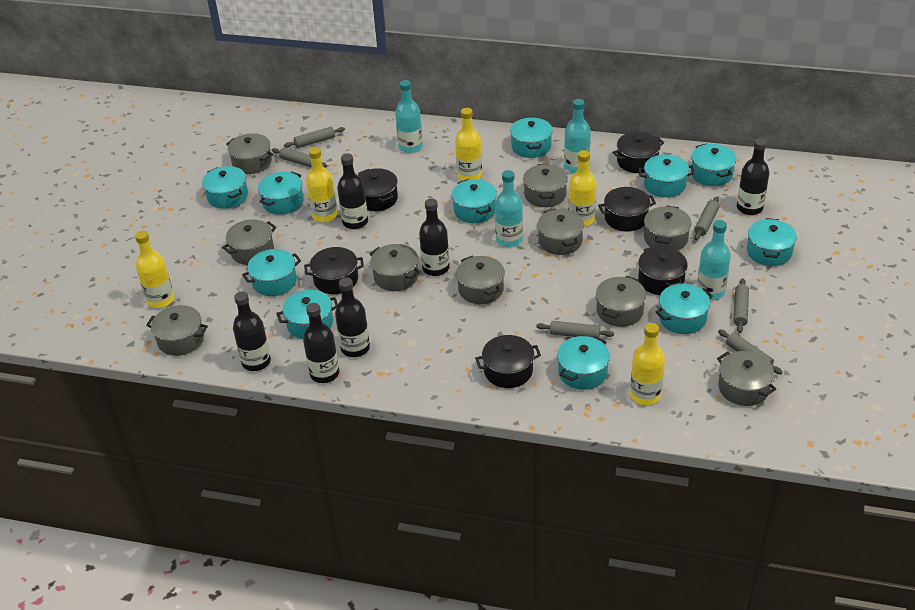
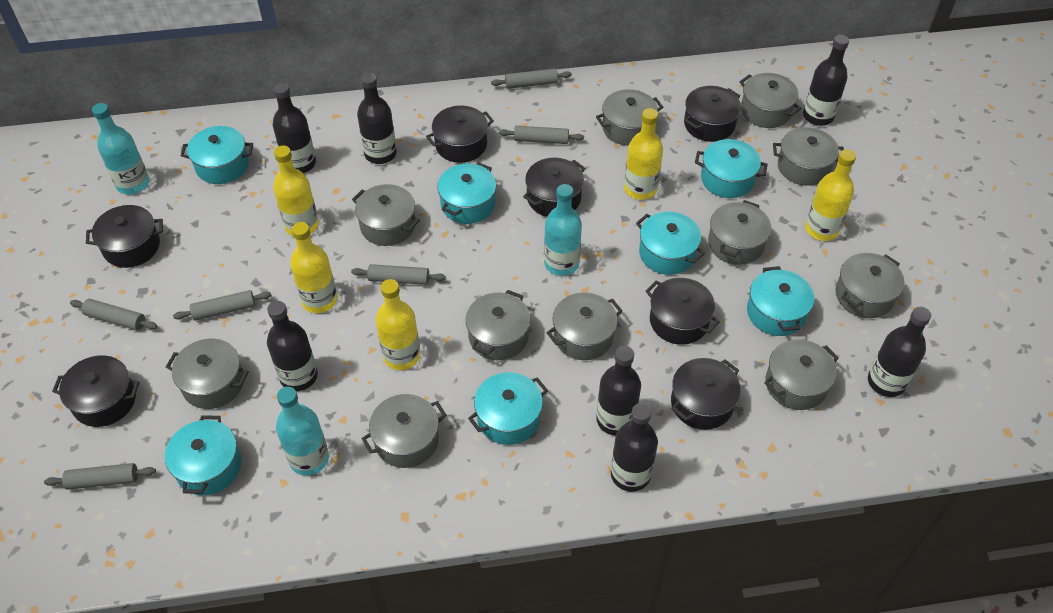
black bottle: 6 -> 7
black pot: 6 -> 7
grey pot: 10 -> 11
turquoise bottle: 4 -> 3
turquoise pot: 11 -> 7

